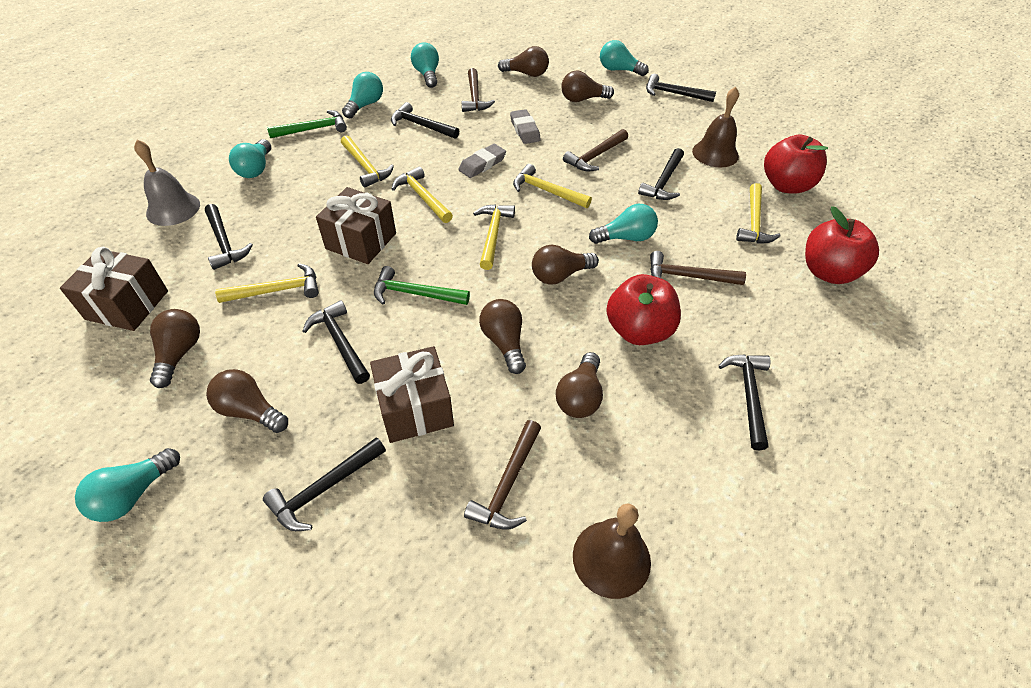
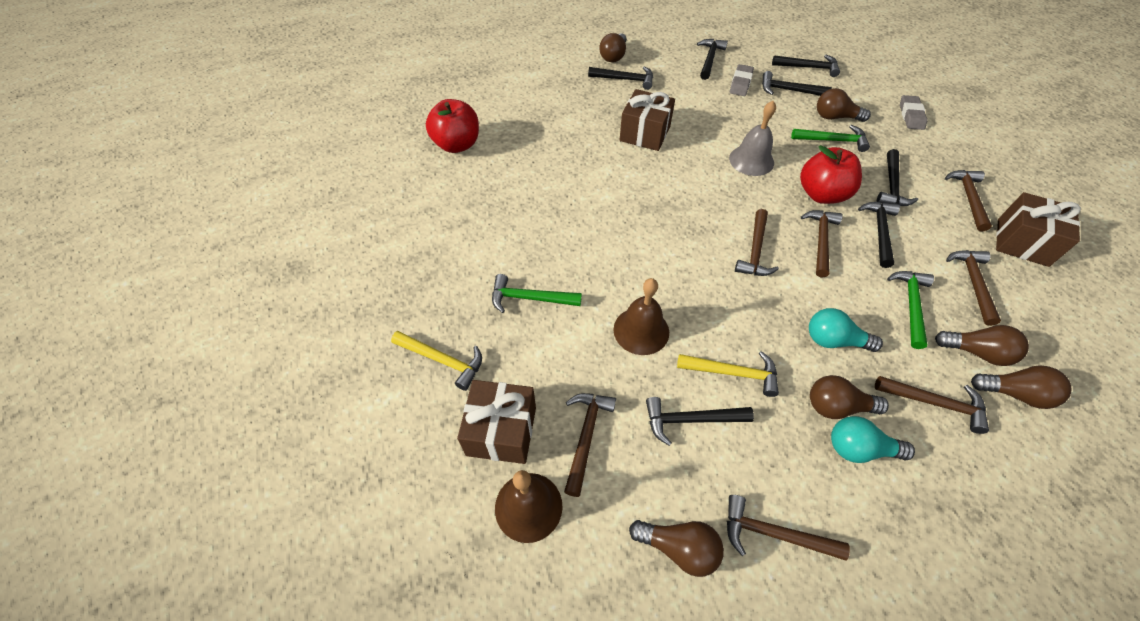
brown hammer: 4 -> 7
brown light bulb: 7 -> 6
green hammer: 2 -> 3
red apple: 3 -> 2
turquoise light bulb: 6 -> 2
yellow hammer: 6 -> 2

